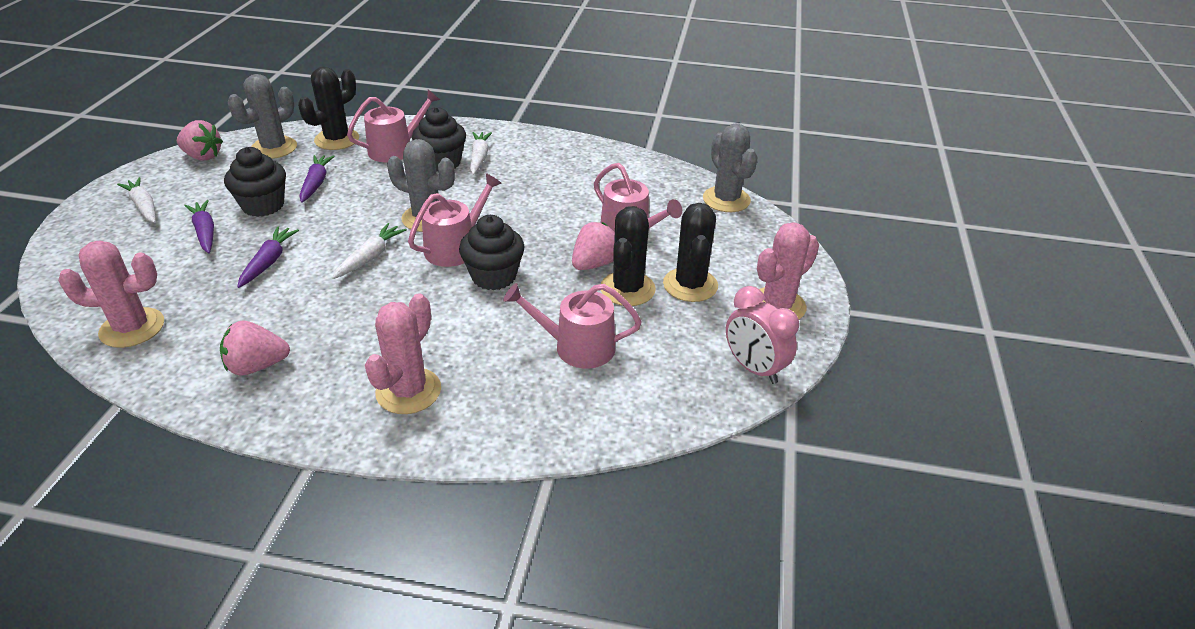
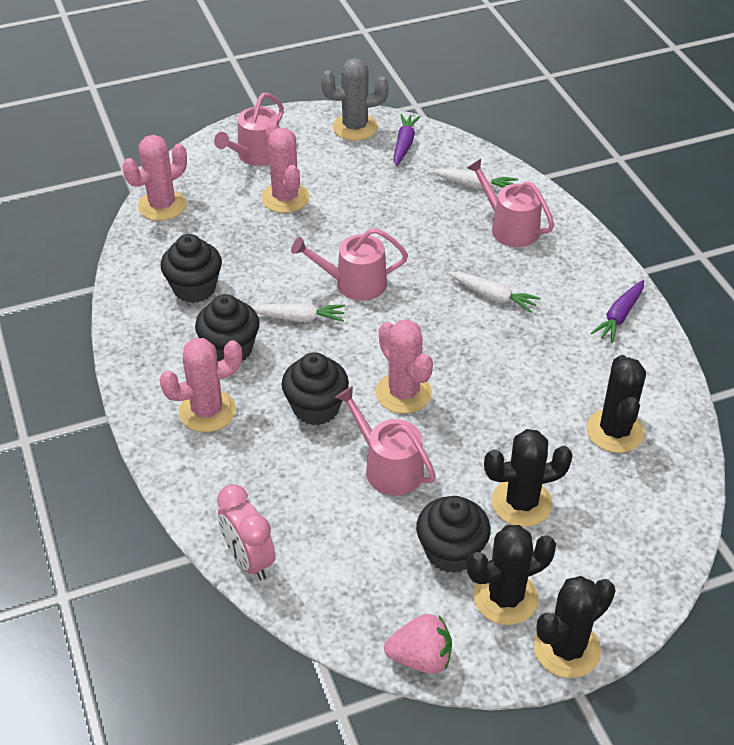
black cactus: 3 -> 4
black cupcake: 3 -> 4
grey cactus: 3 -> 1
pink cactus: 3 -> 4
pink strawberry: 3 -> 1
purple carrot: 3 -> 2

